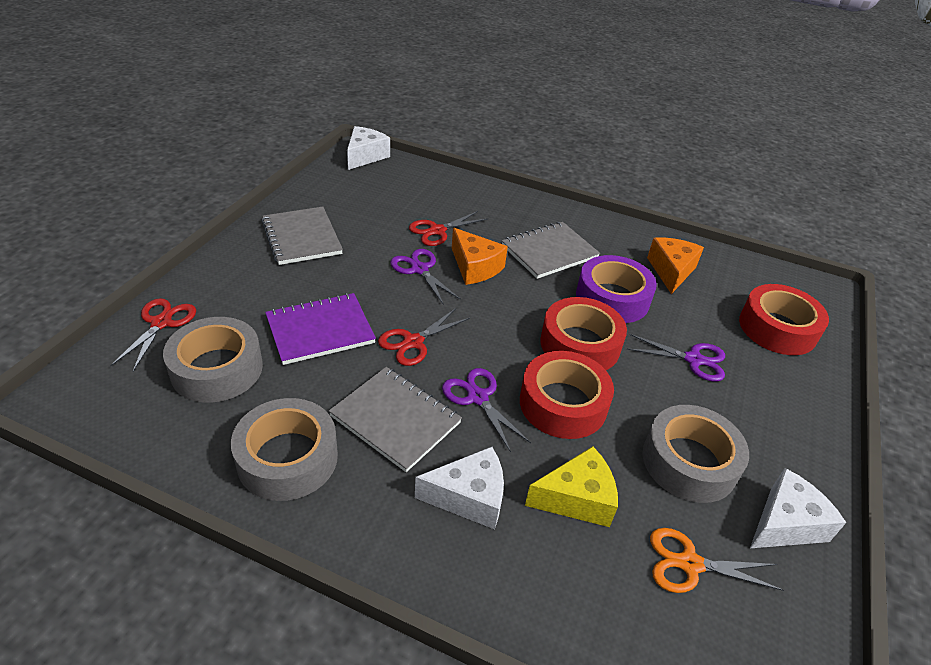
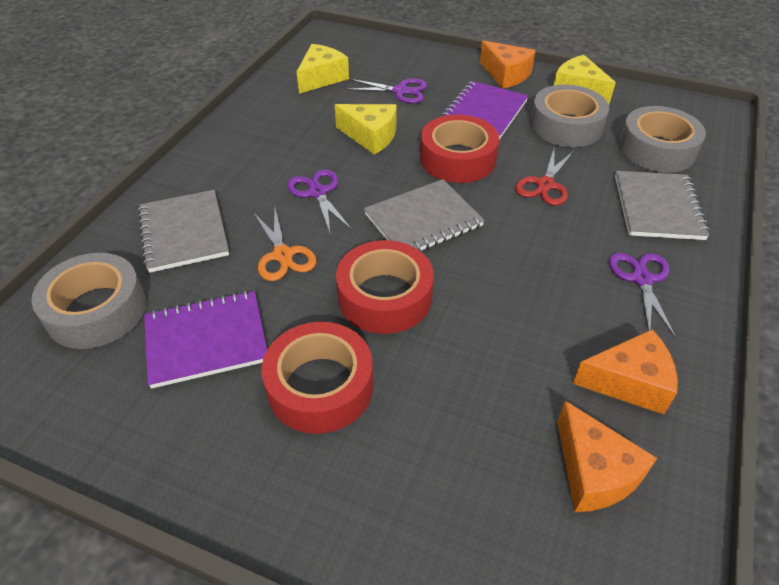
orange cheese: 2 -> 3
purple notebook: 1 -> 2
purple tape: 1 -> 0
red scissors: 3 -> 1
white cheese: 3 -> 0
yellow cheese: 1 -> 3

